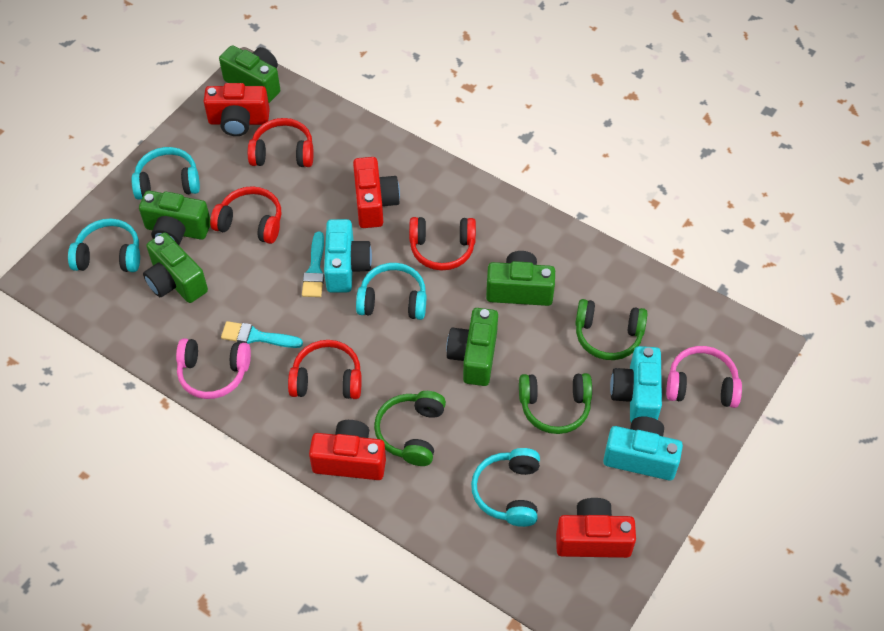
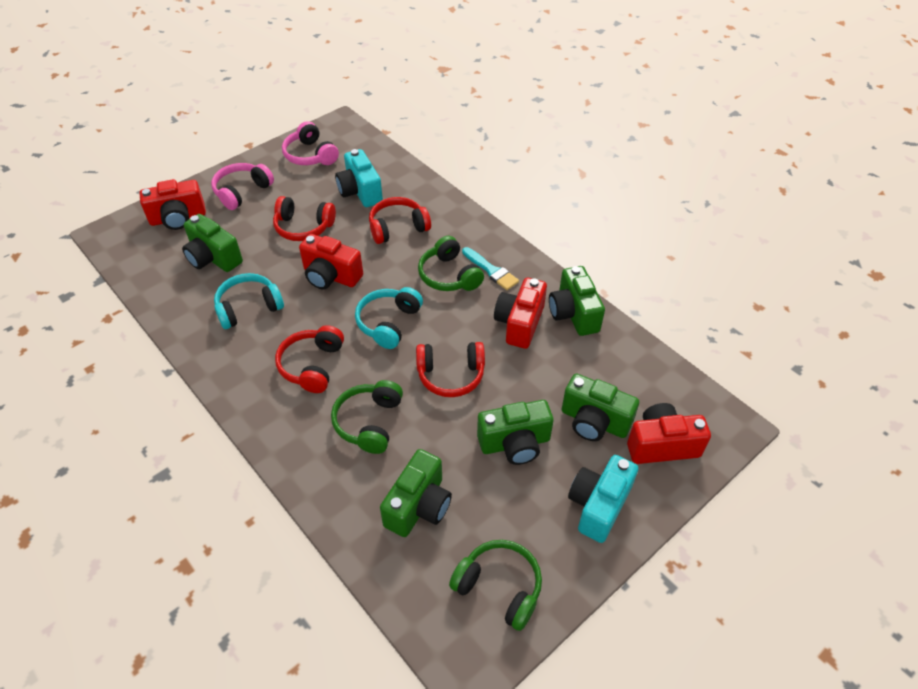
turquoise brush: 2 -> 1
turquoise camera: 3 -> 2
turquoise headphones: 4 -> 2

